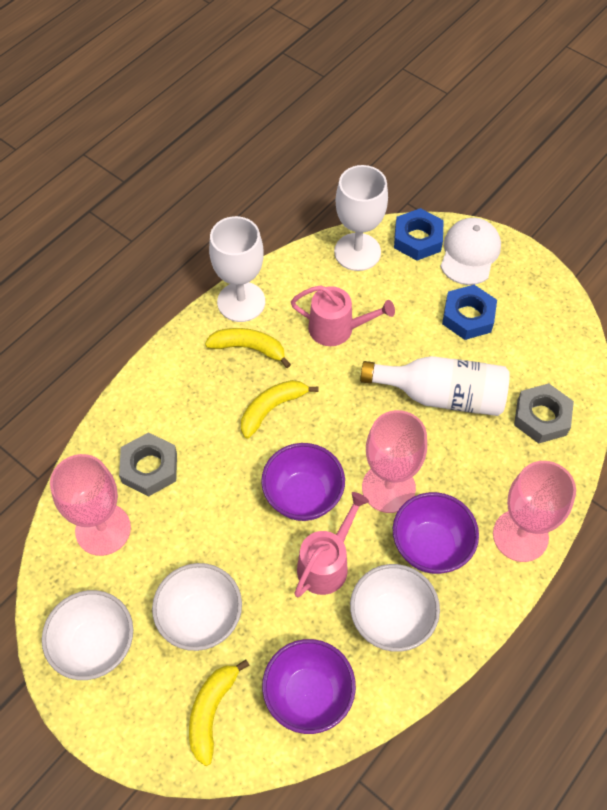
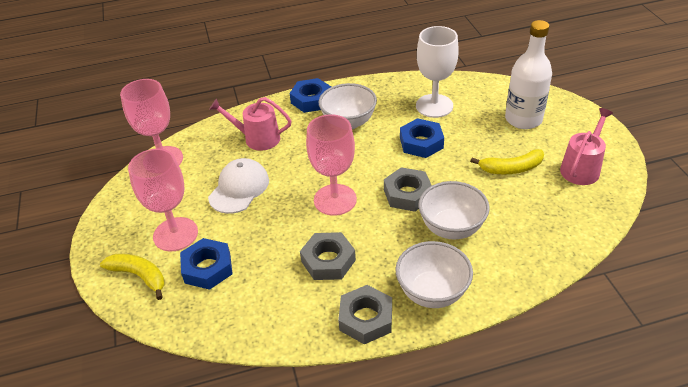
blue nut: 2 -> 3
grey nut: 2 -> 3
purple bowl: 3 -> 0
white goblet: 2 -> 1
yellow banana: 3 -> 2

